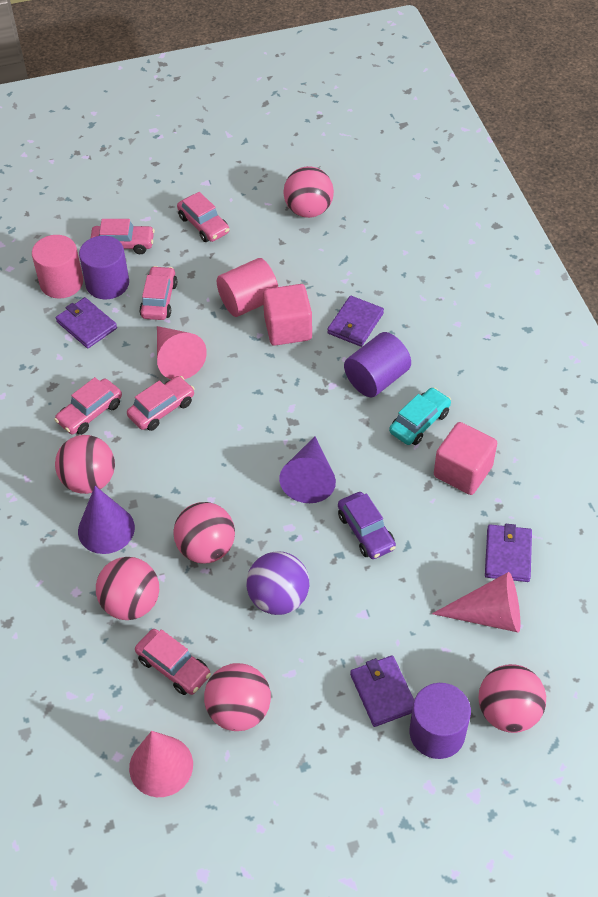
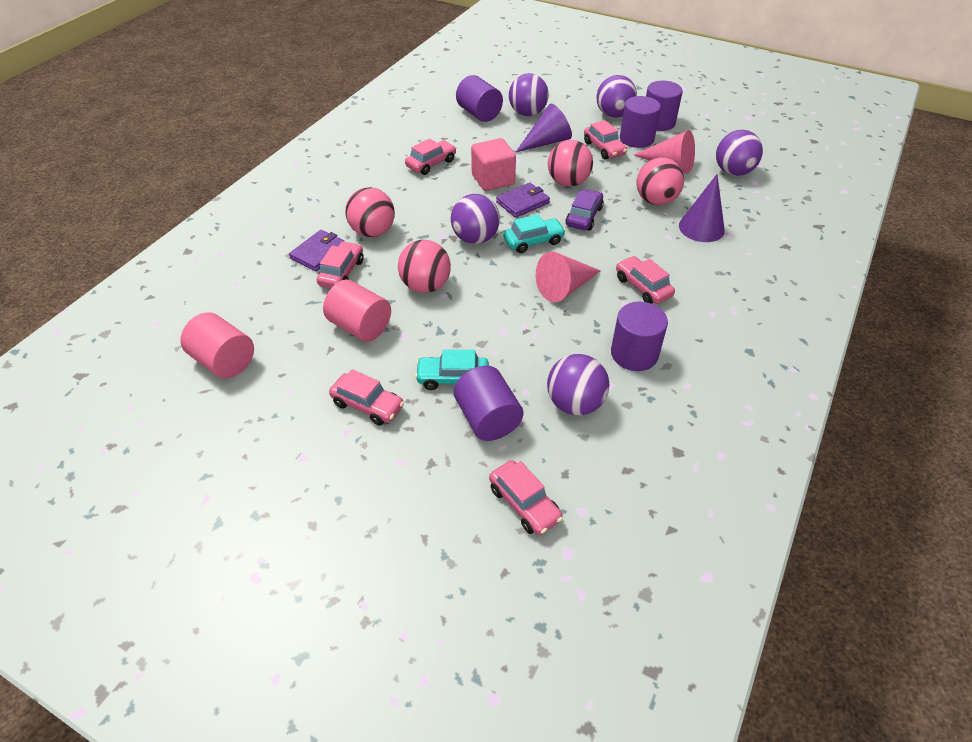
pink ball: 6 -> 4
pink cone: 3 -> 2
pink cube: 2 -> 1
purple ball: 1 -> 5
purple cylinder: 3 -> 5
purple wallet: 4 -> 2
turquoise car: 1 -> 2

